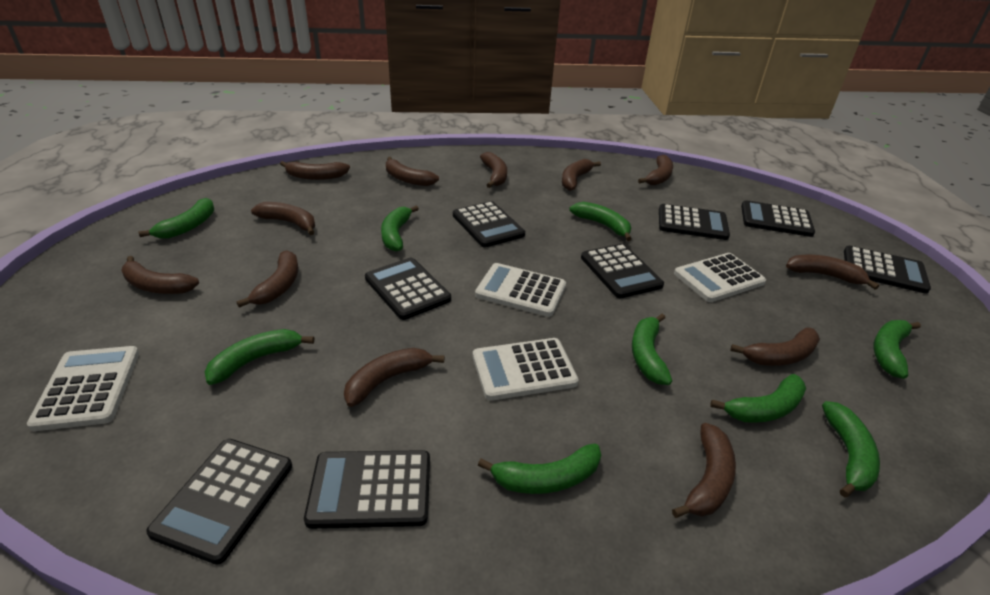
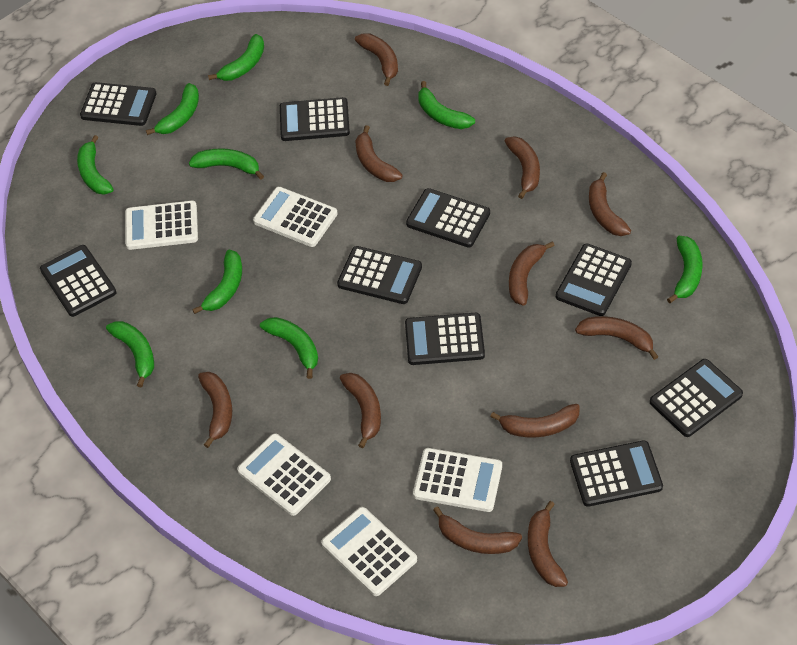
black calculator: 8 -> 9
brown banana: 12 -> 11
white calculator: 4 -> 5

